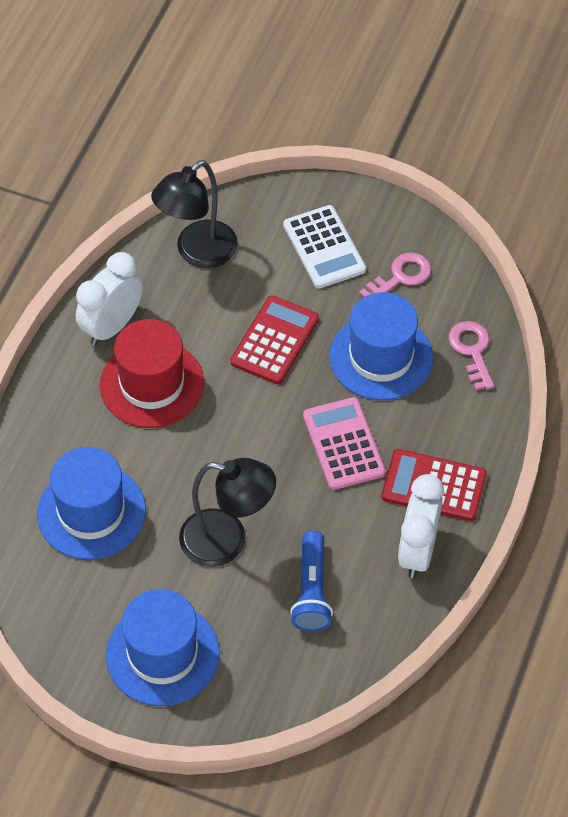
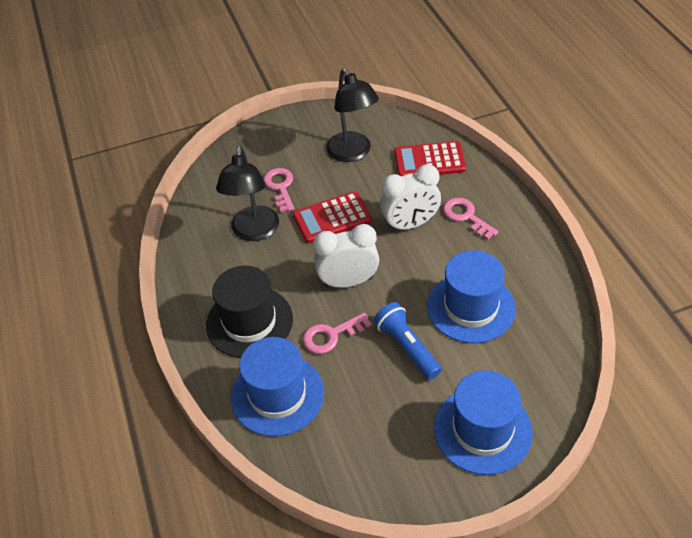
black hat: 0 -> 1
pink calculator: 1 -> 0
pink key: 2 -> 3
red hat: 1 -> 0
white calculator: 1 -> 0

